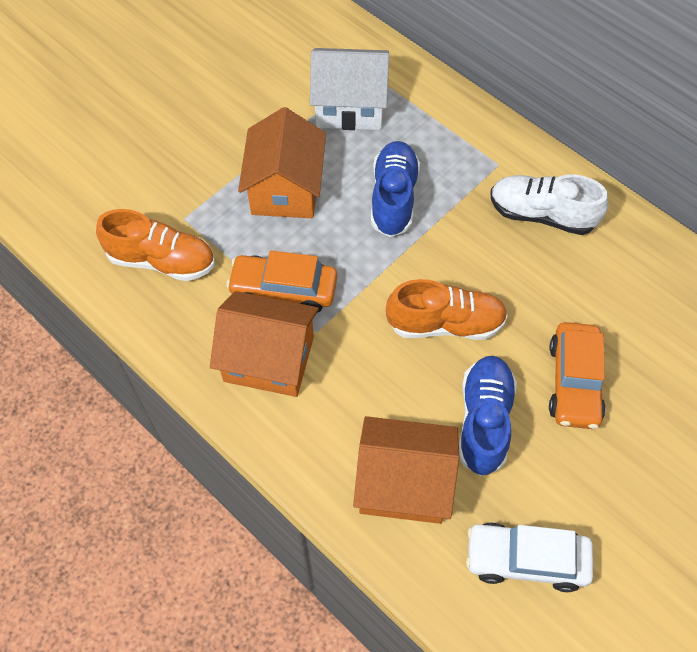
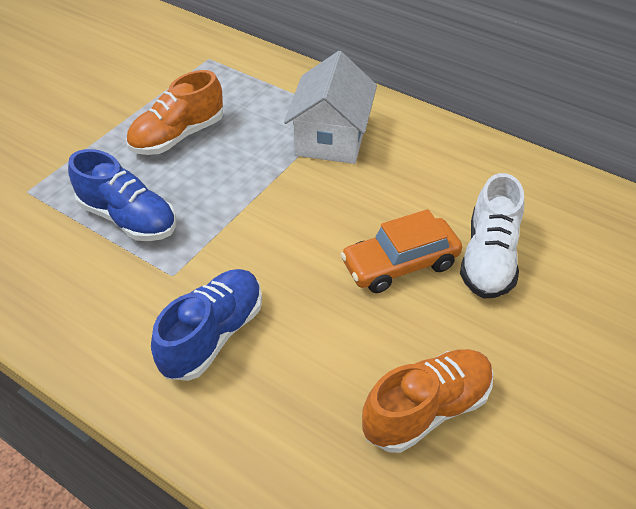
orange car: 2 -> 1
orange house: 3 -> 0
white car: 1 -> 0

